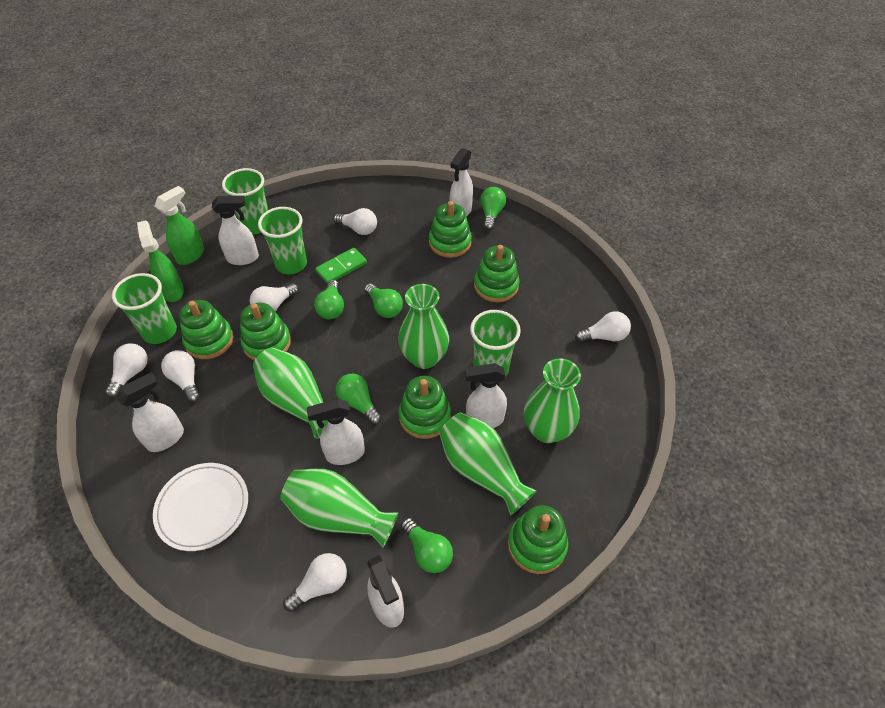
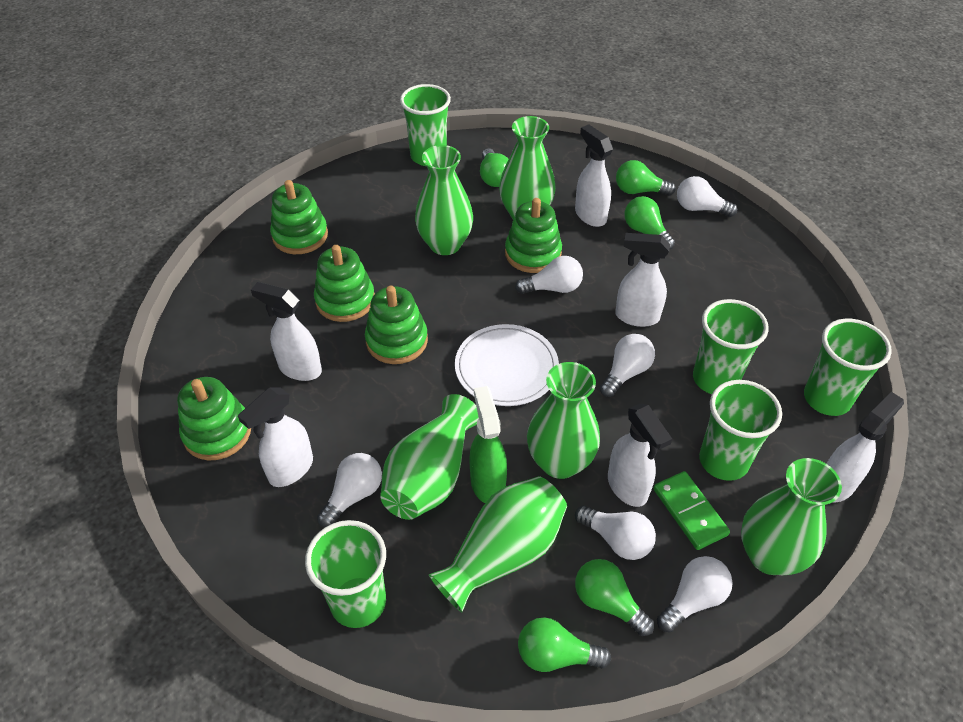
green cup: 4 -> 5
green spray bottle: 2 -> 1
green stacking toy: 6 -> 5
green vase: 5 -> 6

